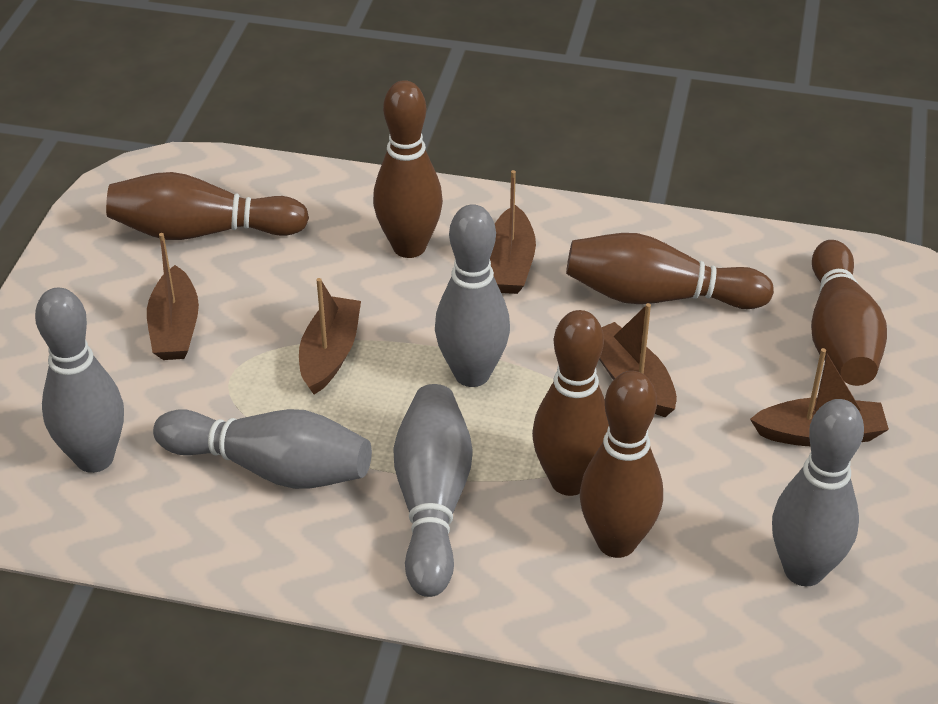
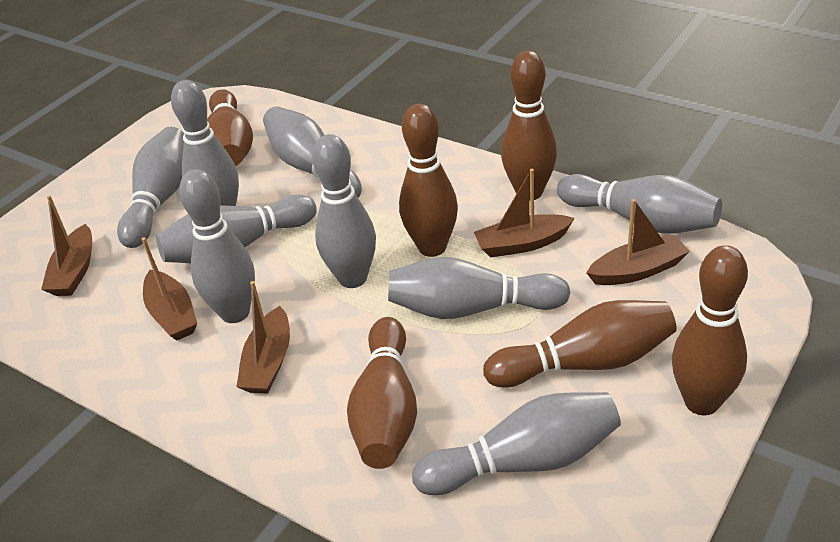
grey bowling pin: 5 -> 9

